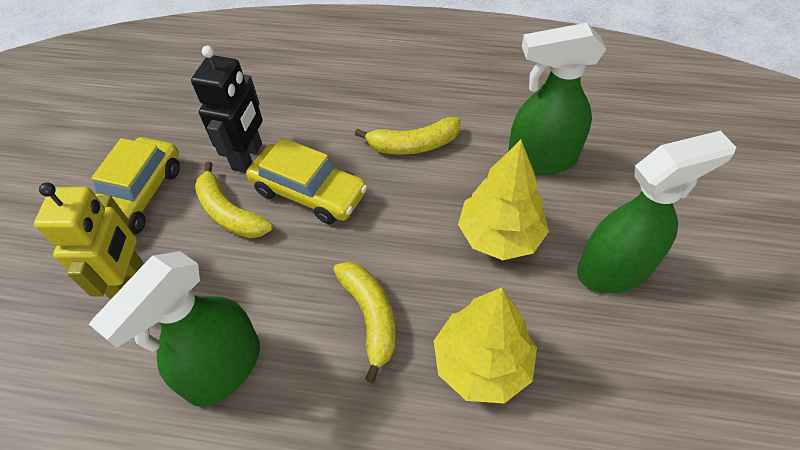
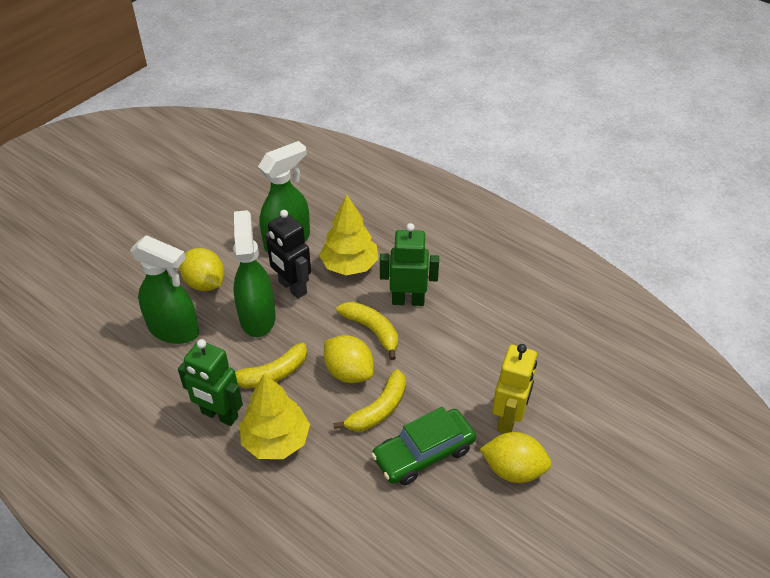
green car: 0 -> 1
green robot: 0 -> 2
yellow car: 2 -> 0
yellow lemon: 0 -> 3

